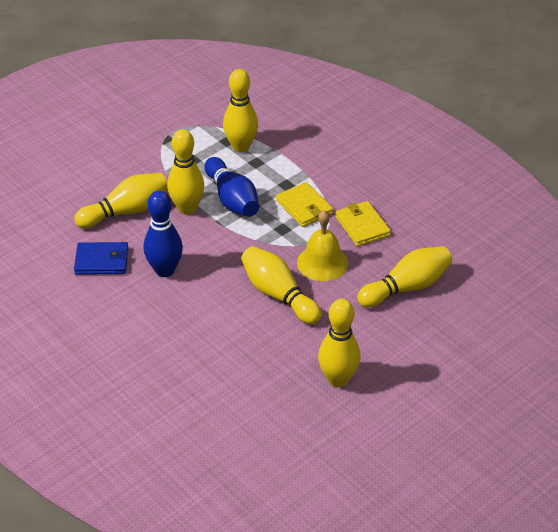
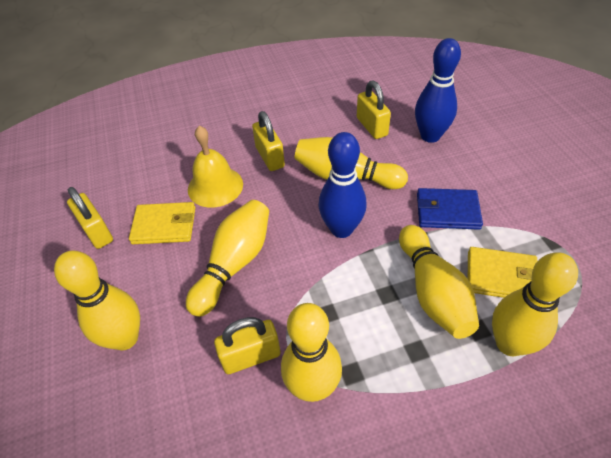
yellow padlock: 0 -> 4

